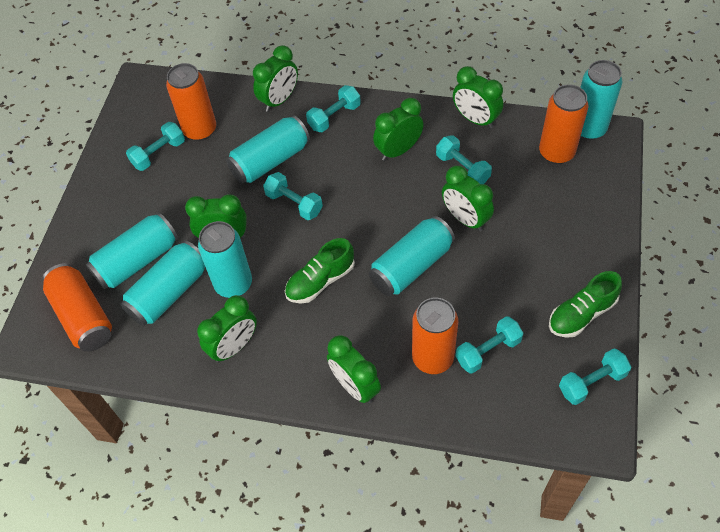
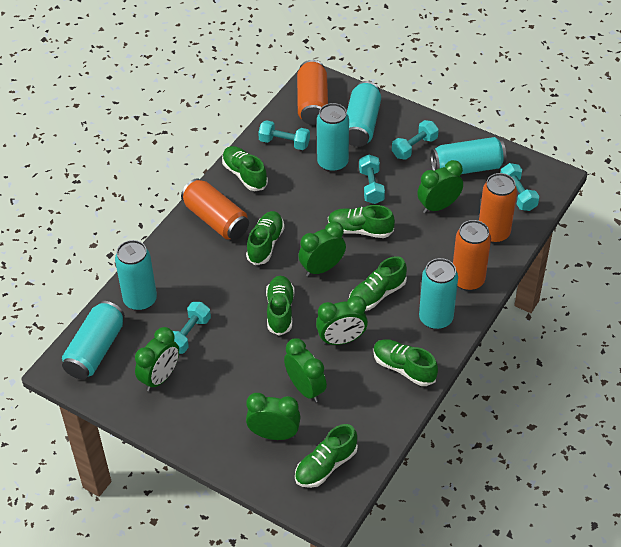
green clock: 7 -> 6
green shoe: 2 -> 7
turquoise dumbbell: 6 -> 5

